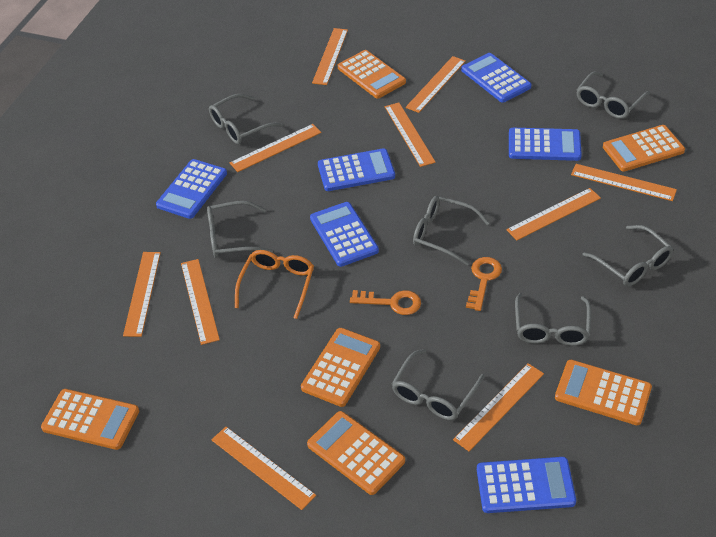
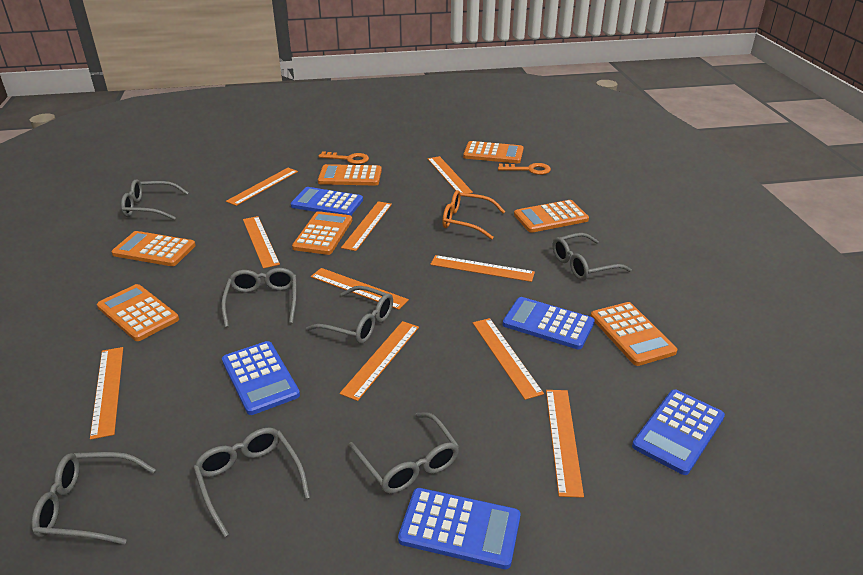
blue calculator: 6 -> 5
orange calculator: 6 -> 7

